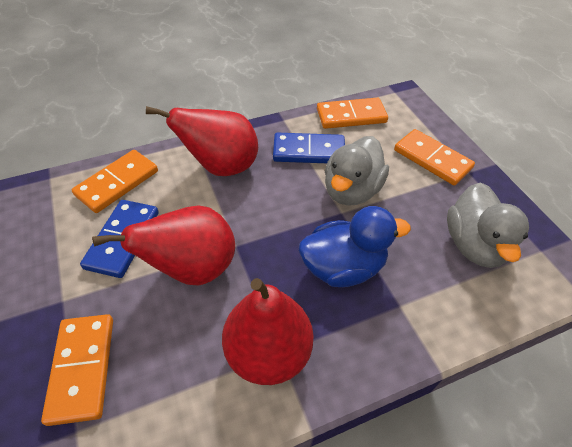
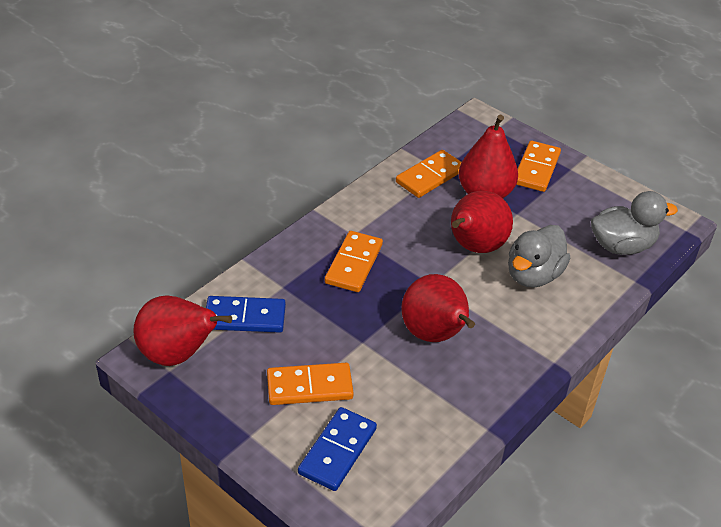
blue duck: 1 -> 0
red pear: 3 -> 4

